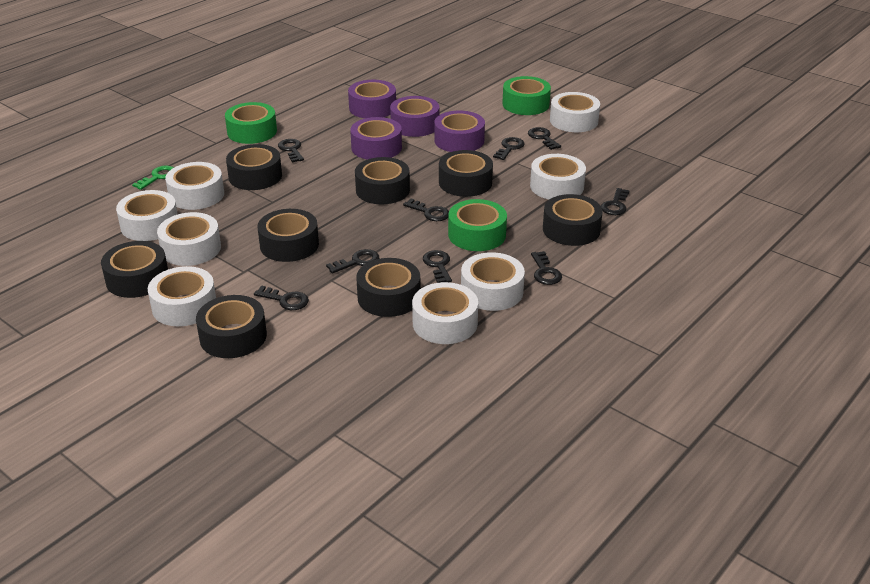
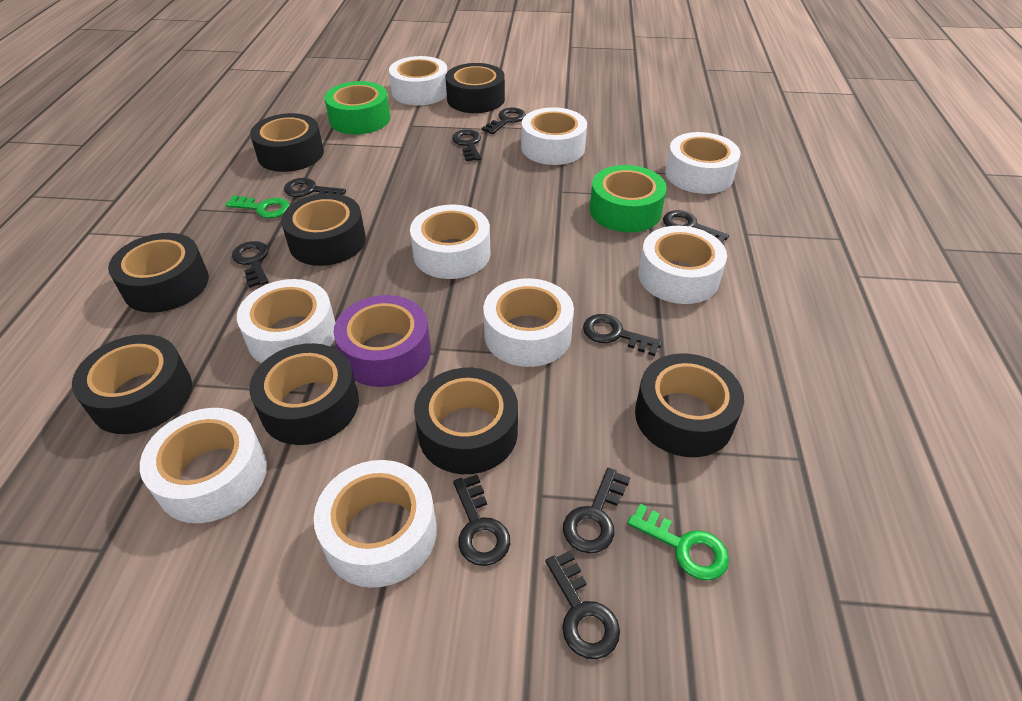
green key: 1 -> 2
green tape: 3 -> 2
purple tape: 4 -> 1
white tape: 8 -> 9

